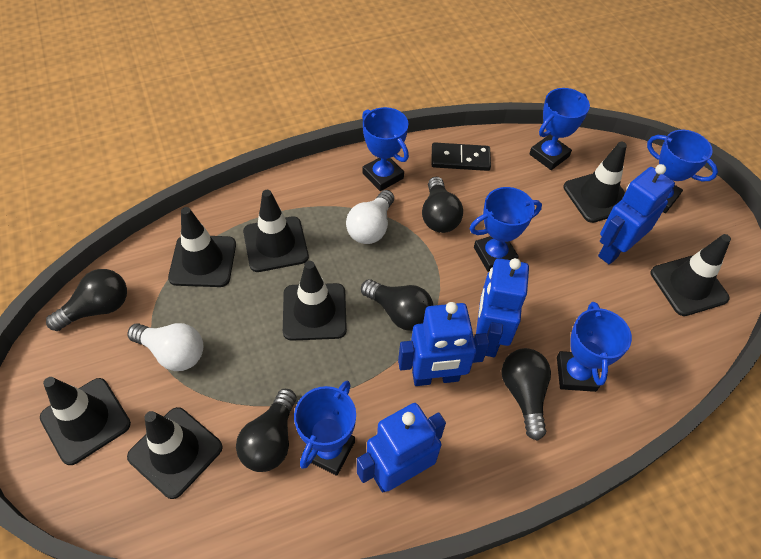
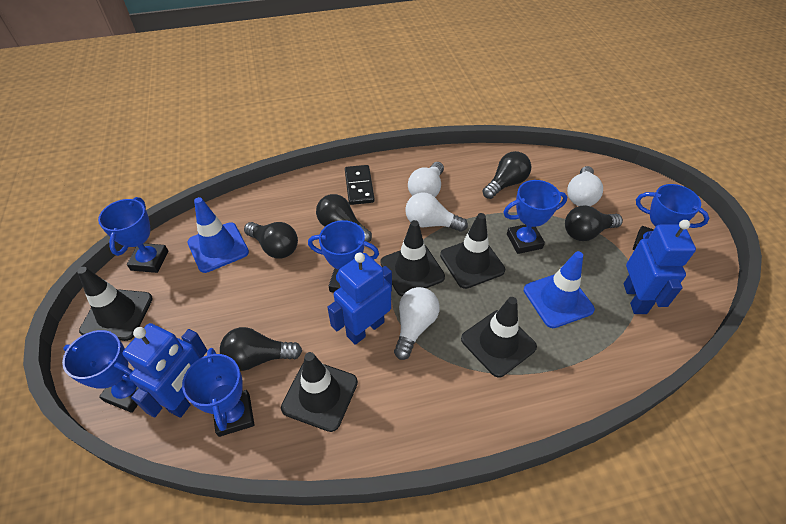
black traffic cone: 7 -> 5
blue robot: 4 -> 3
blue traffic cone: 0 -> 2
white light bulb: 2 -> 4

